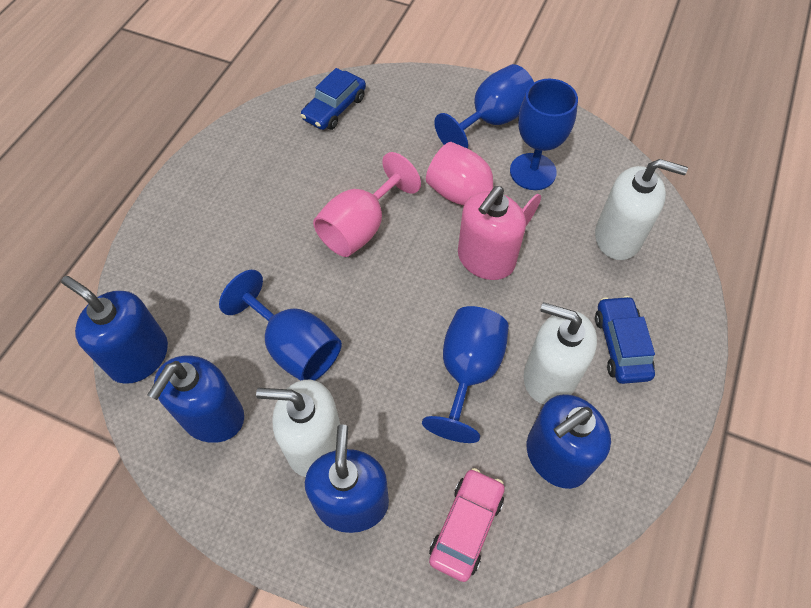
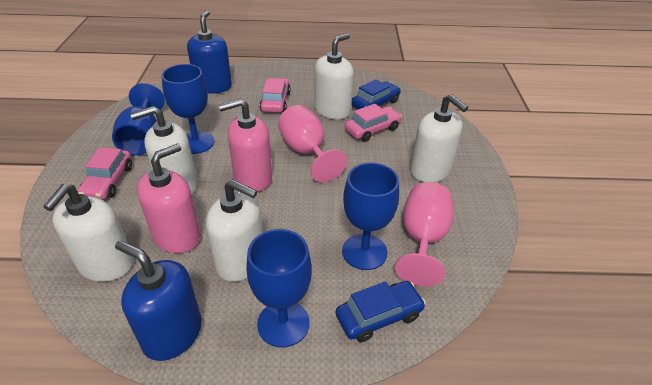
blue soap dispenser: 4 -> 2
pink car: 1 -> 3
pink soap dispenser: 1 -> 2
white soap dispenser: 3 -> 5

